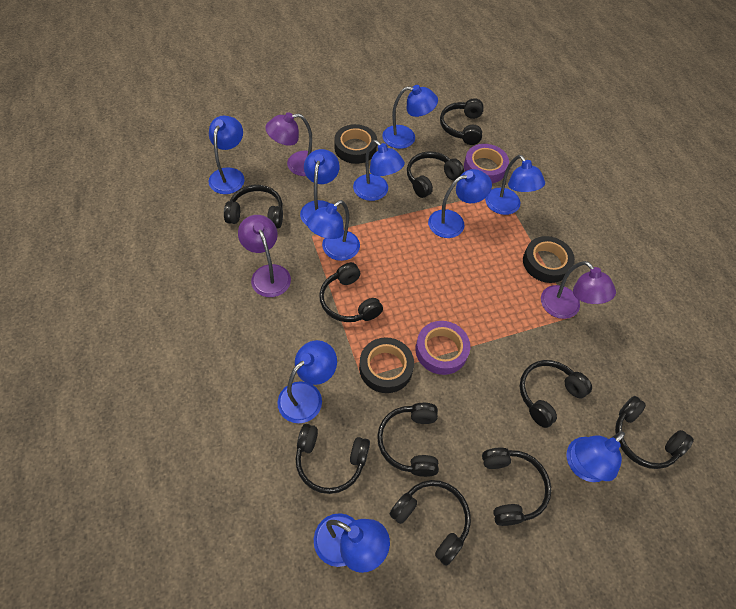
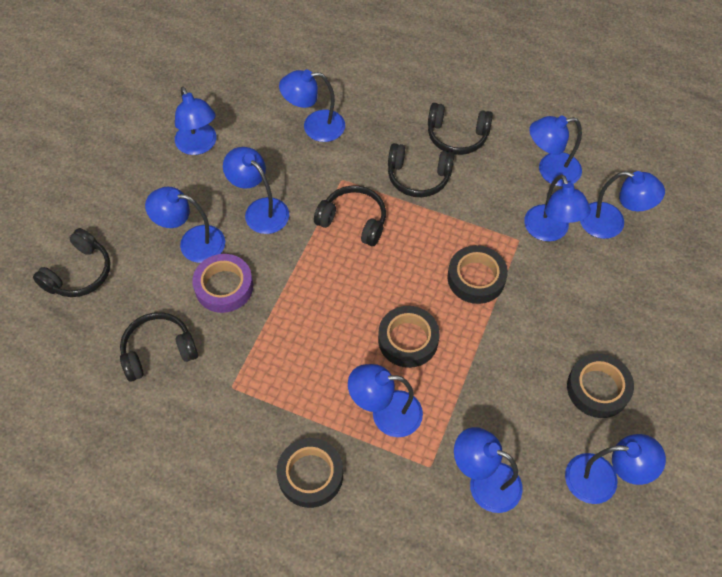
black headphones: 10 -> 5
black tape: 3 -> 4
purple lamp: 3 -> 0
purple tape: 2 -> 1

